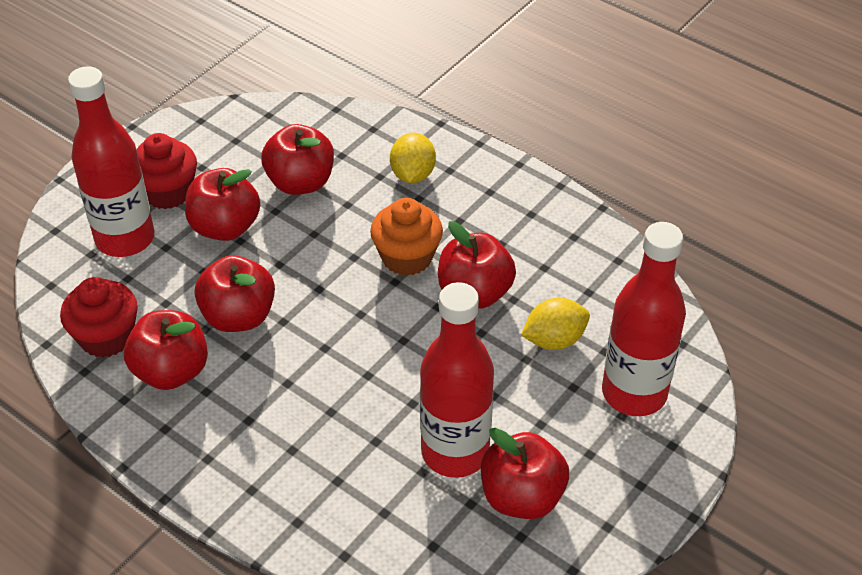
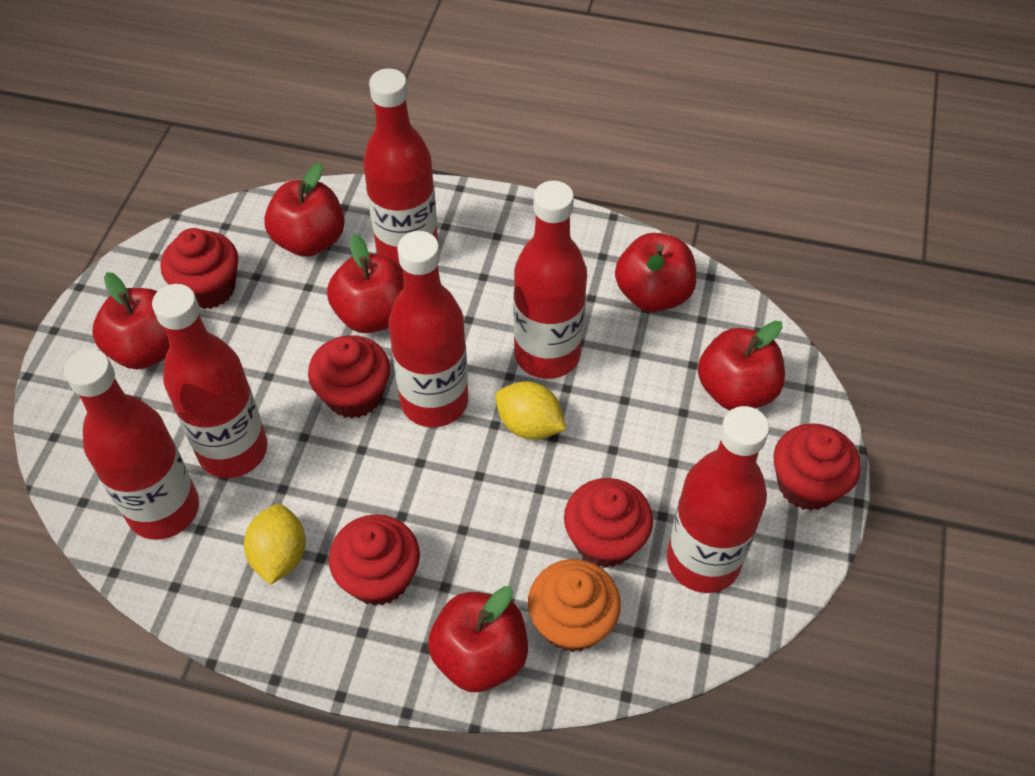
red bottle: 3 -> 6
red cupcake: 2 -> 5

